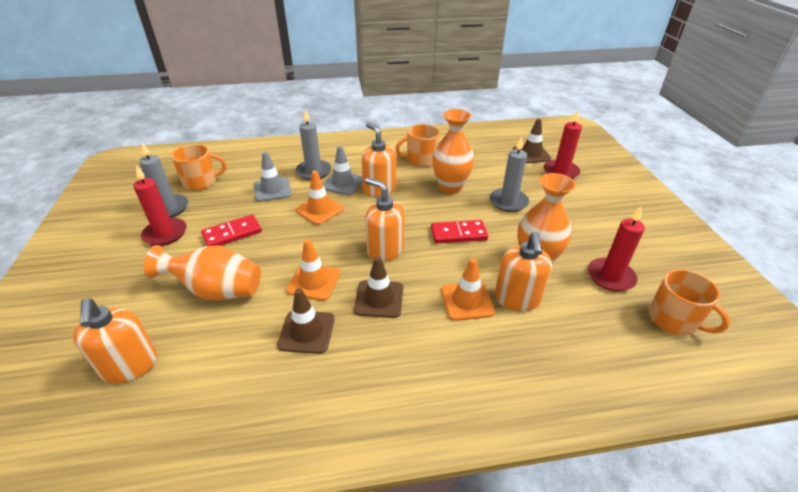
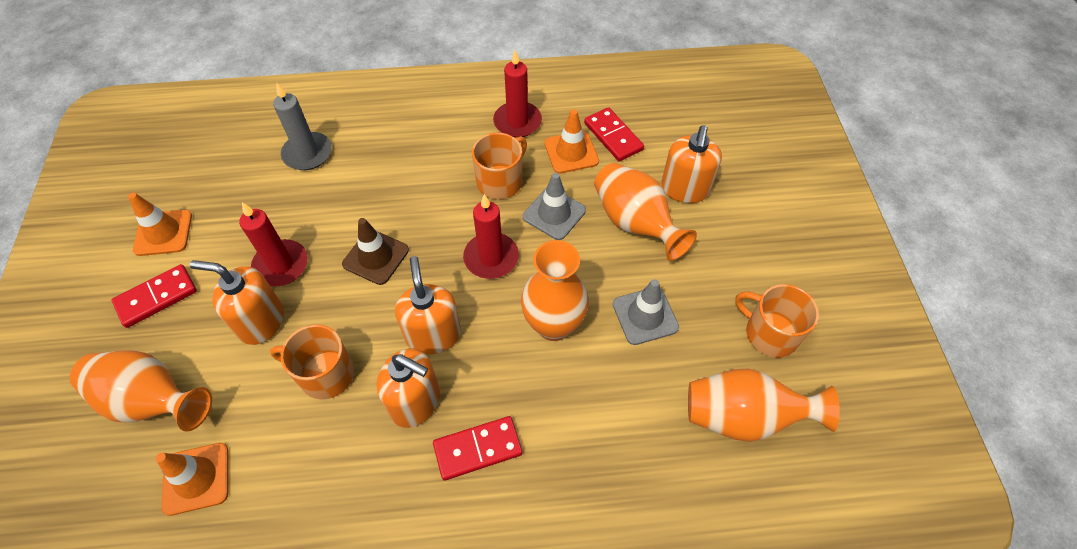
brown traffic cone: 3 -> 1
grey candle: 3 -> 1
orange vase: 3 -> 4
red domino: 2 -> 3

